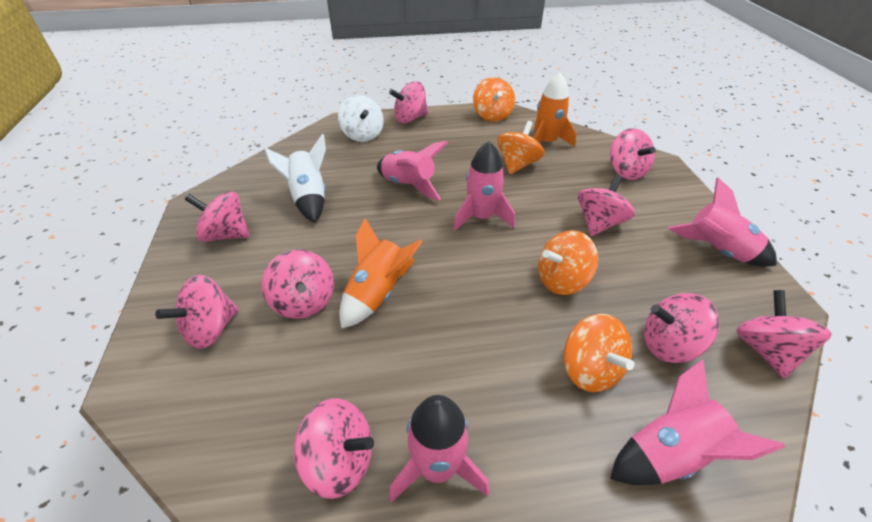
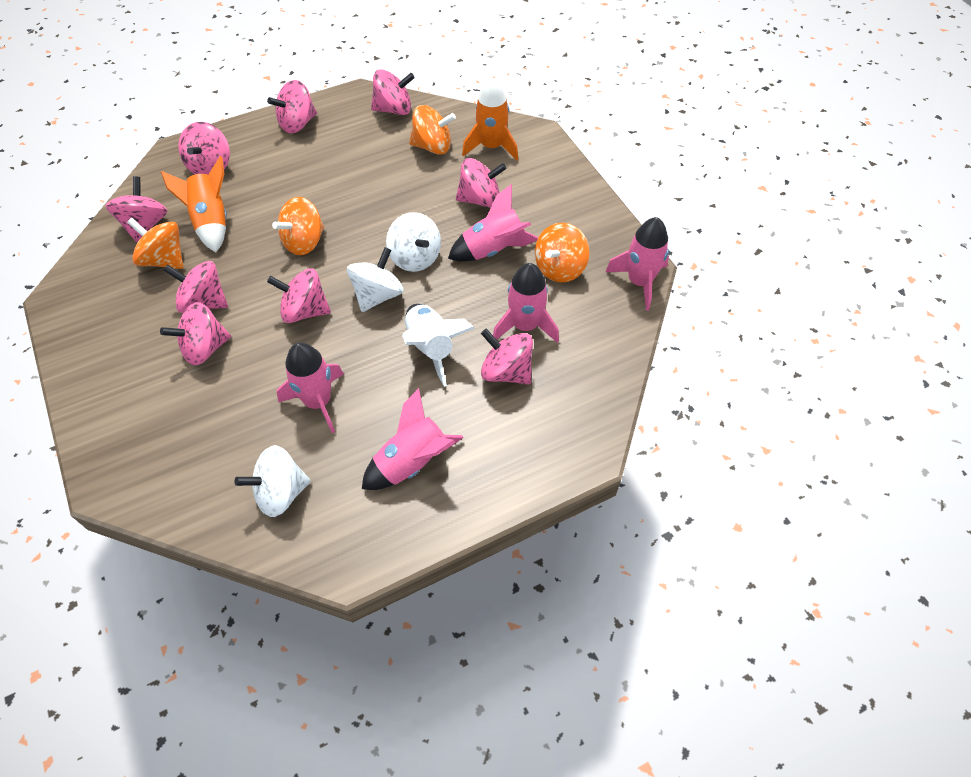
white spinning top: 1 -> 3

